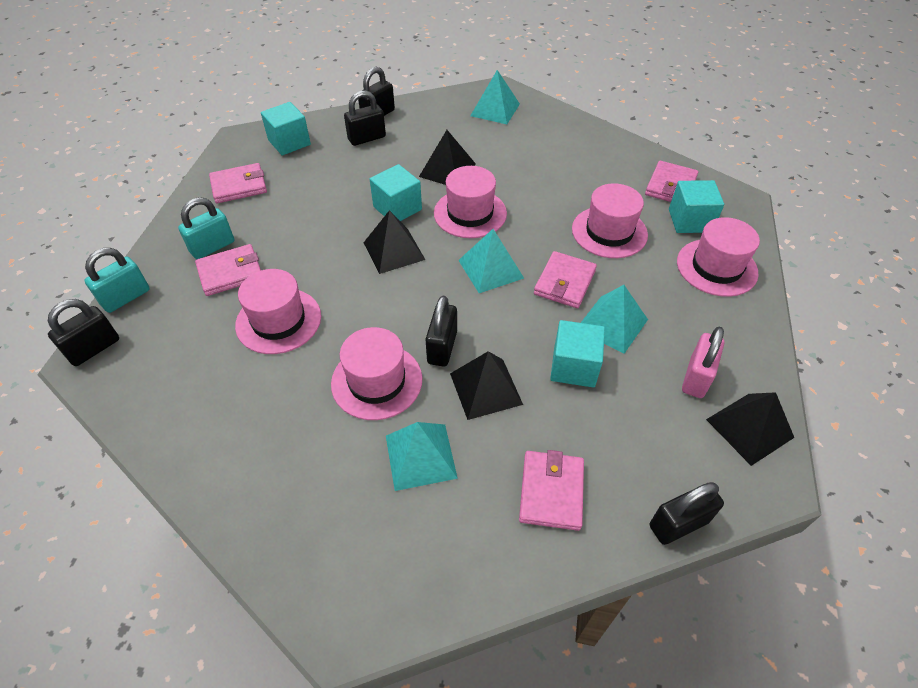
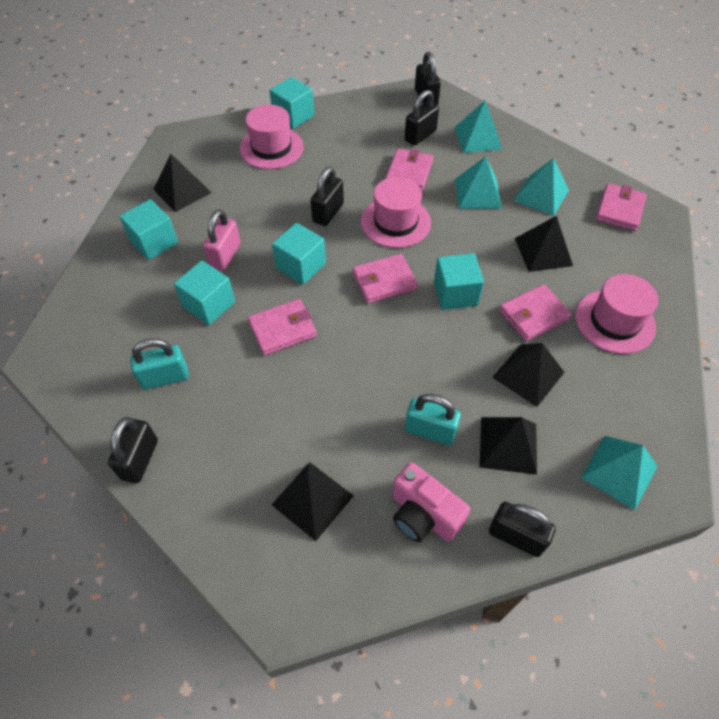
black pyramid: 4 -> 5
pink camera: 0 -> 1
pink hat: 5 -> 3
turquoise cube: 4 -> 5

